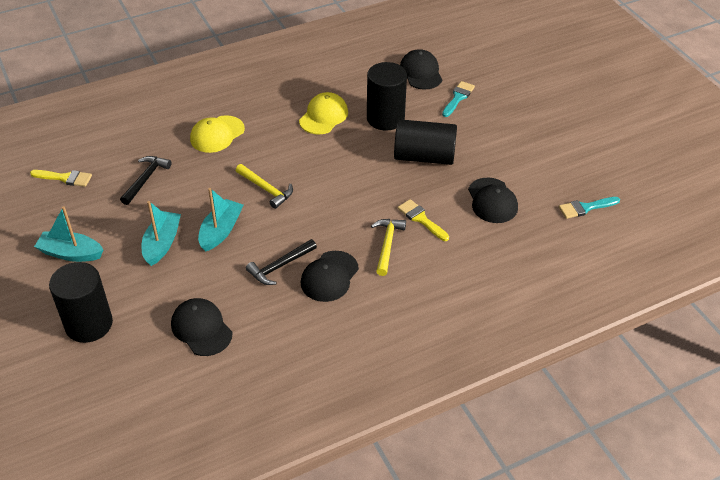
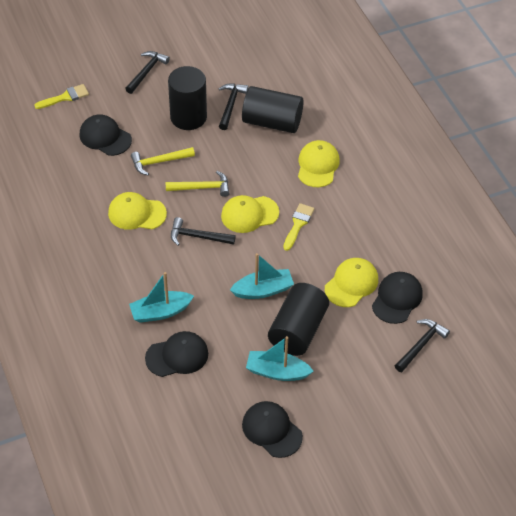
black hammer: 2 -> 4
turquoise brush: 2 -> 0
yellow cap: 2 -> 4

